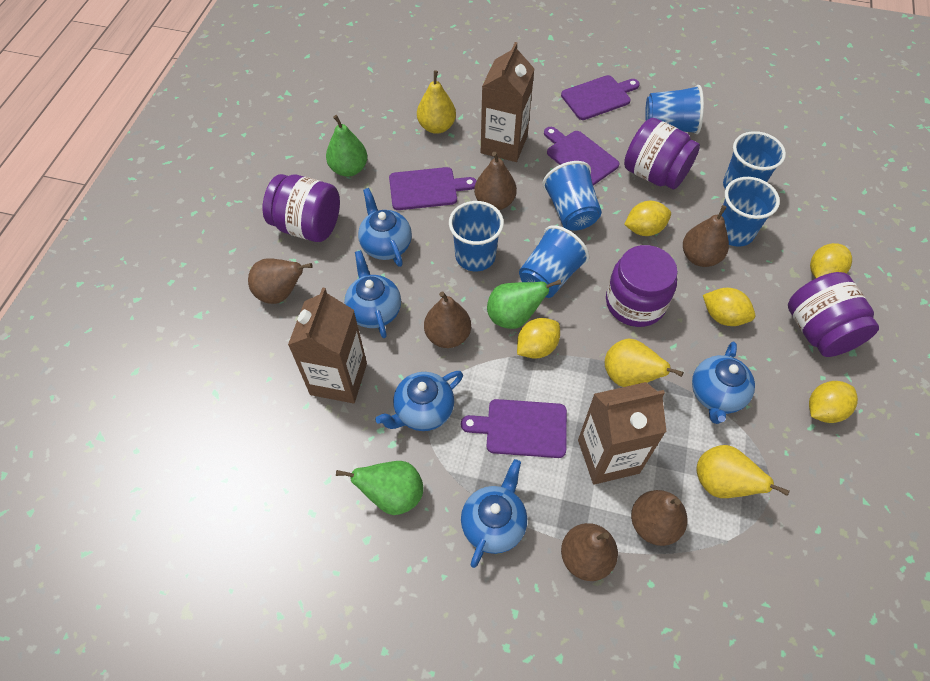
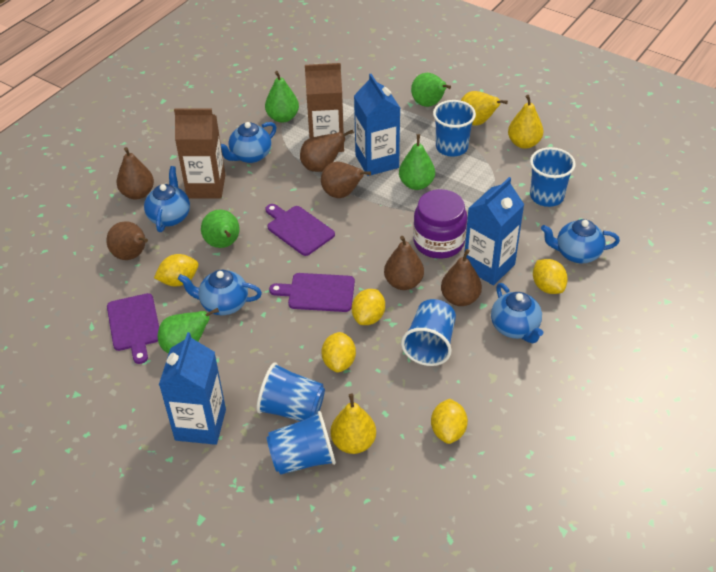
blue carton: 0 -> 3
blue cup: 6 -> 5
brown carton: 3 -> 2
green pear: 3 -> 5
purple cutting board: 4 -> 3
purple jar: 4 -> 1

